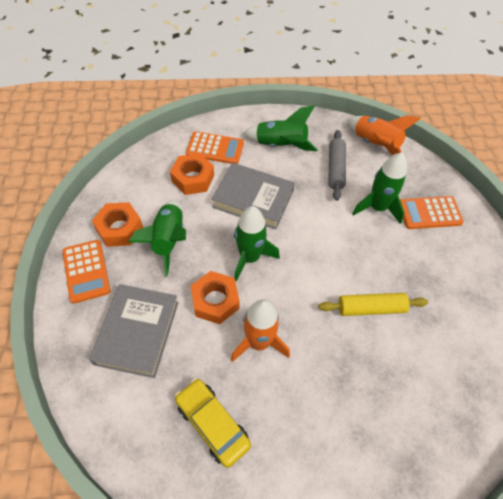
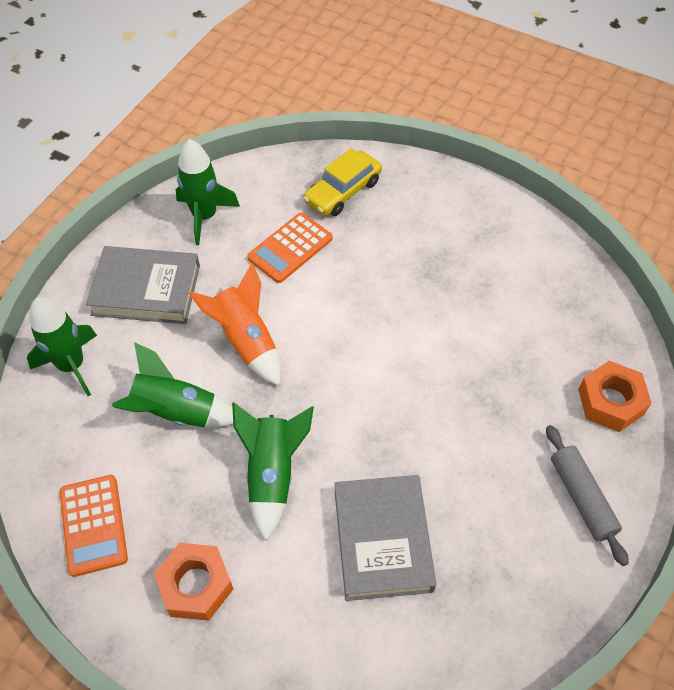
orange calculator: 3 -> 2
orange nut: 3 -> 2
orange rocket: 2 -> 1
yellow rolling pin: 1 -> 0

